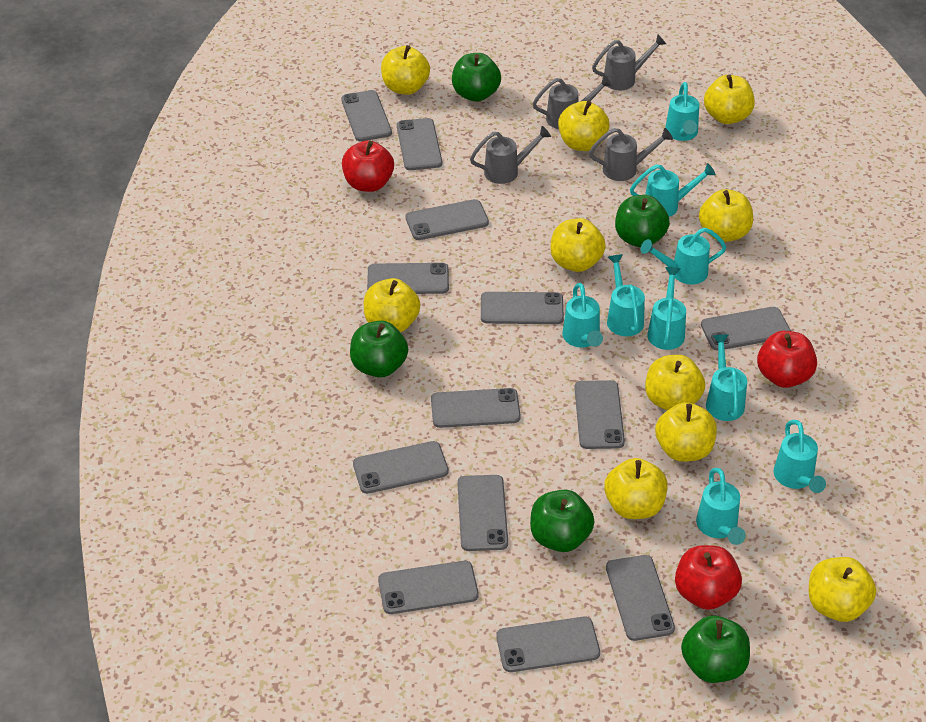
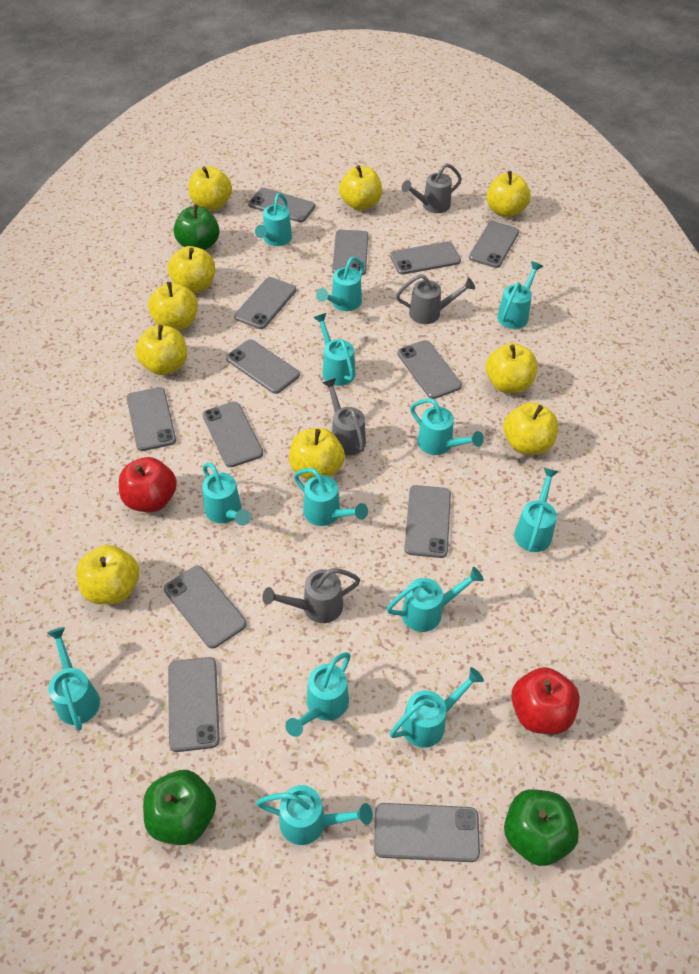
green apple: 5 -> 3
red apple: 3 -> 2
turquoise watering can: 9 -> 13

